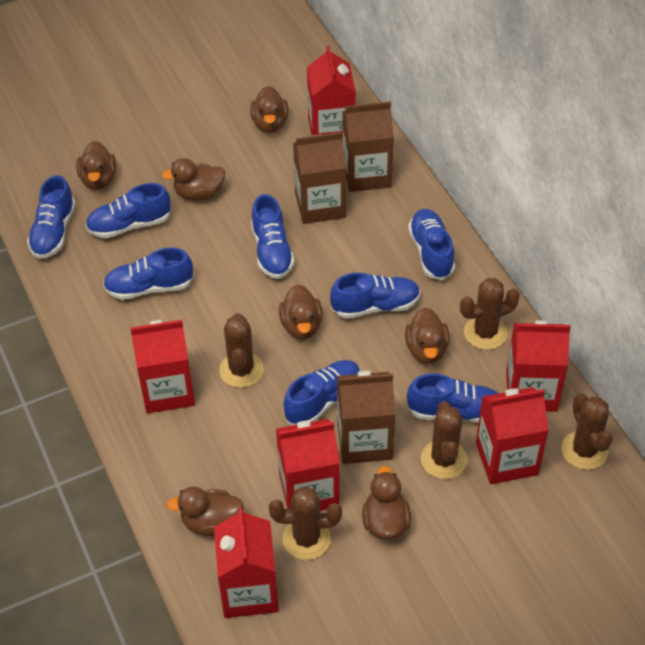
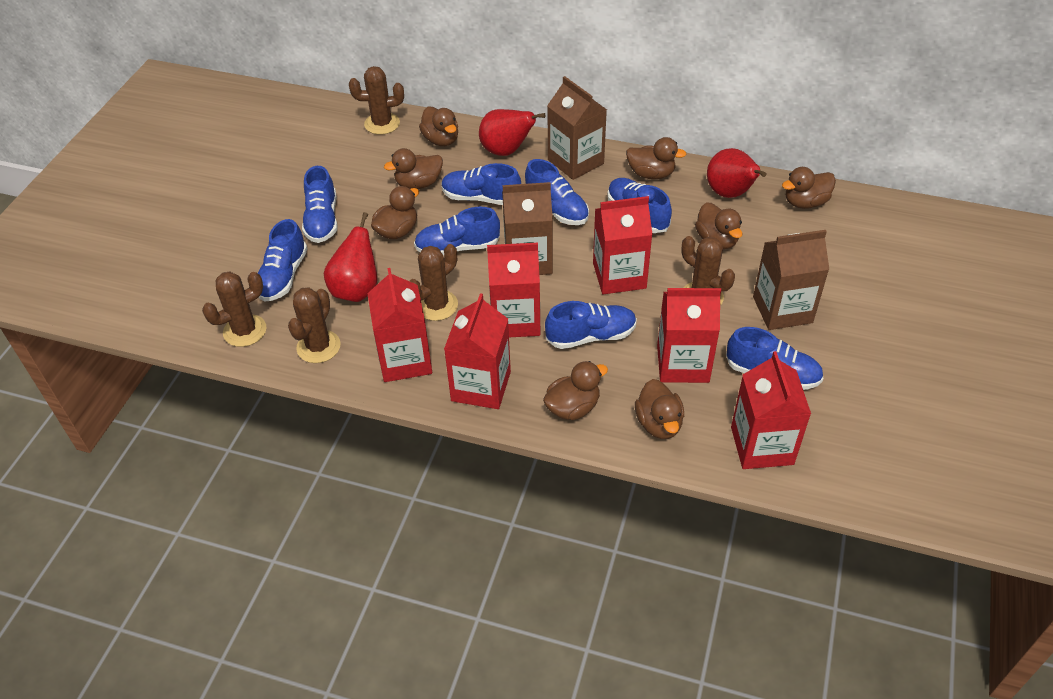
brown duck: 7 -> 8
red pear: 0 -> 3

